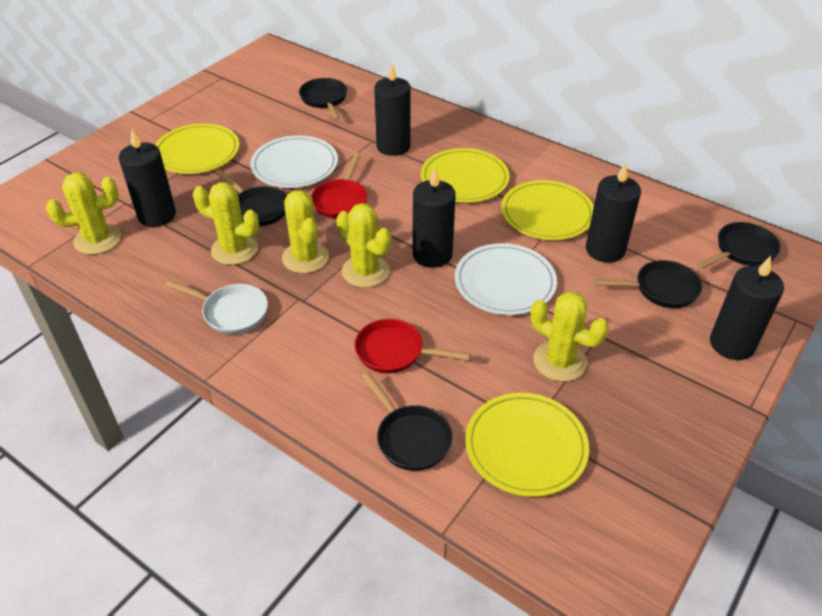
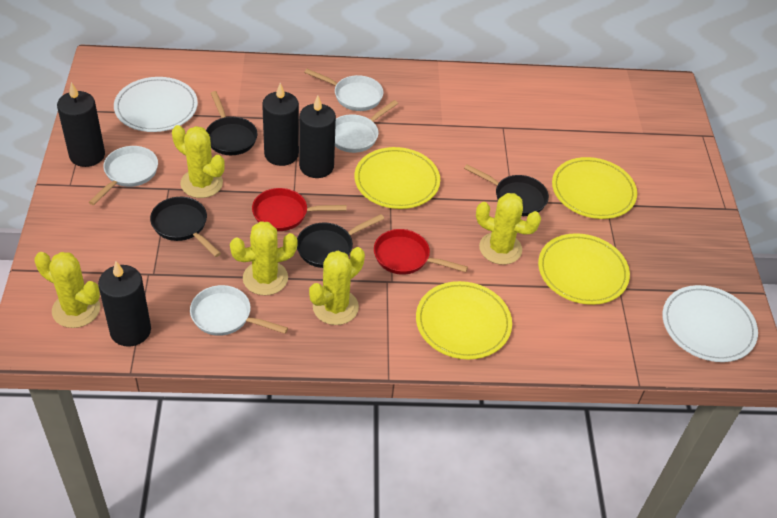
black candle: 5 -> 4
black pan: 5 -> 4
white pan: 1 -> 4

